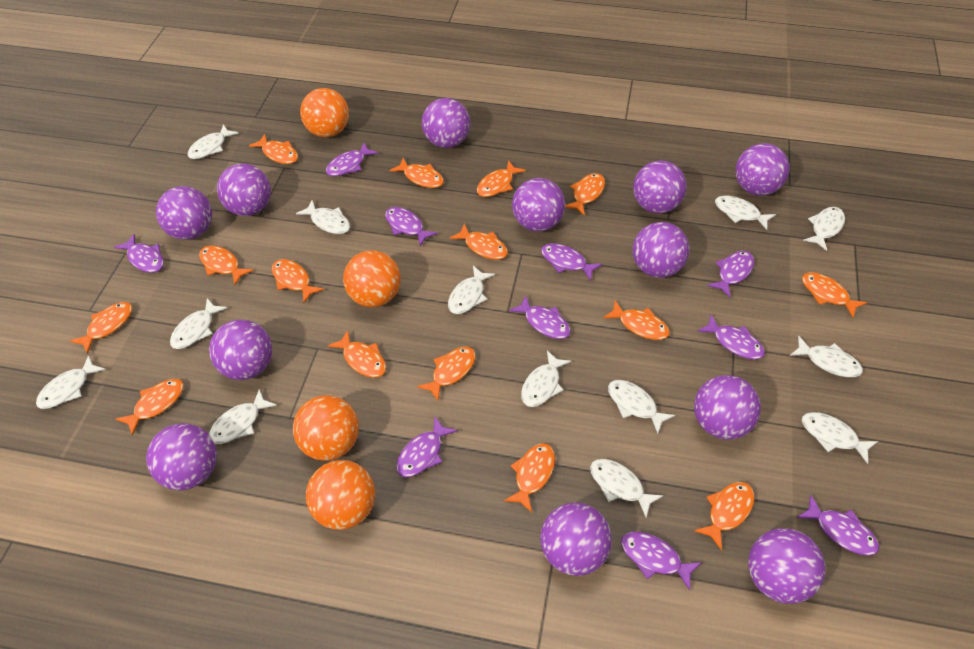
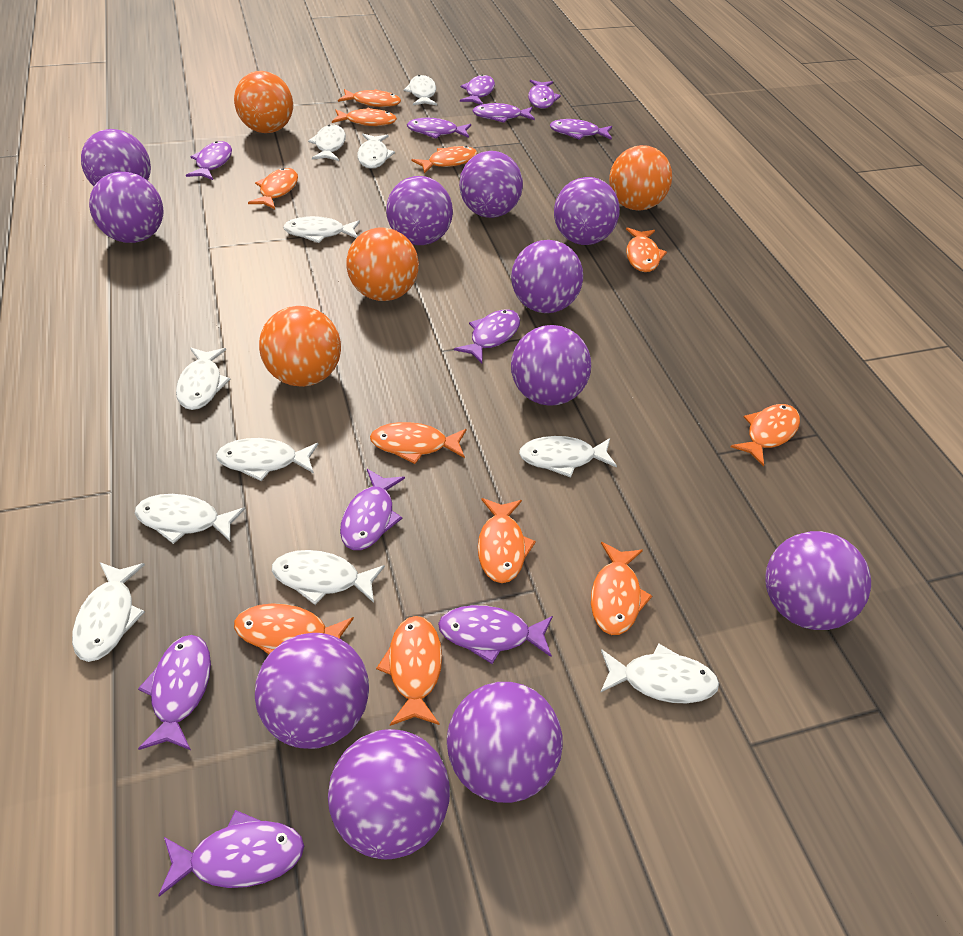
orange fish: 15 -> 11
purple ball: 12 -> 11
purple fish: 10 -> 11
white fish: 13 -> 11

